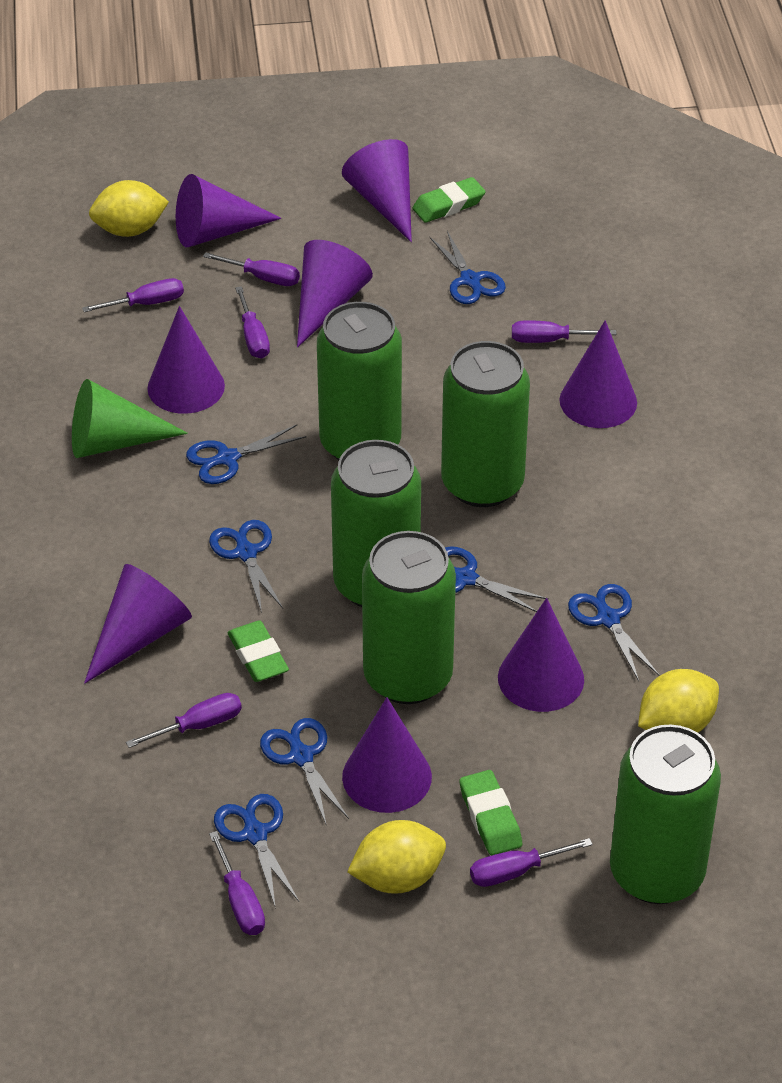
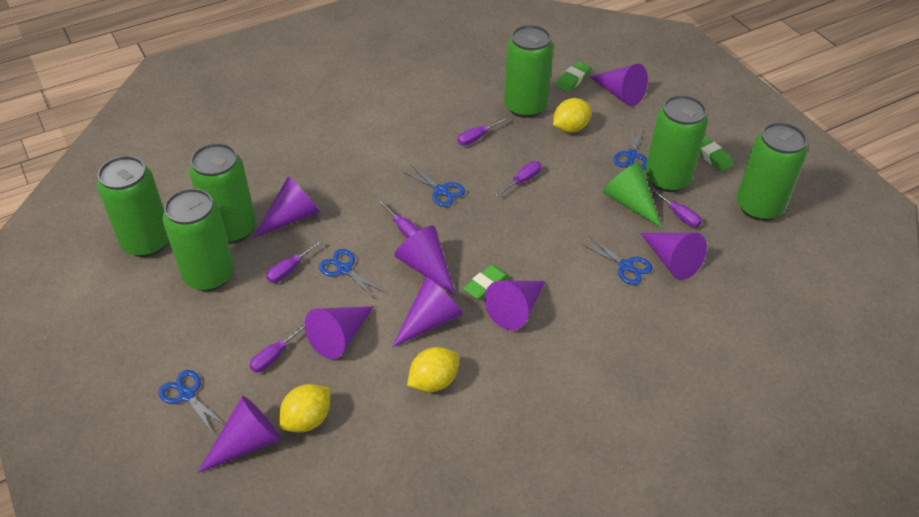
blue scissors: 7 -> 5
green can: 5 -> 6
purple screwdriver: 7 -> 6

